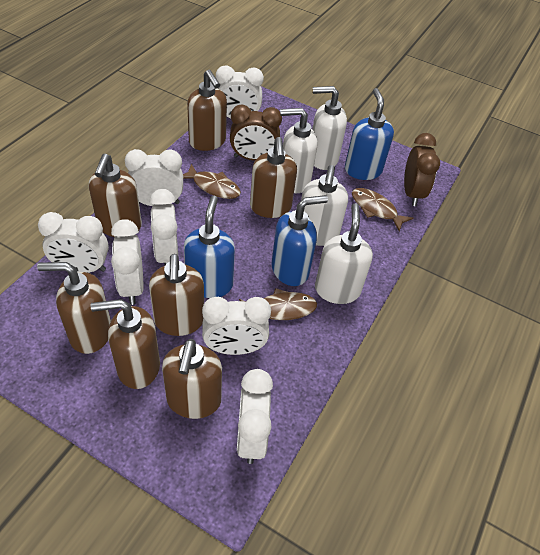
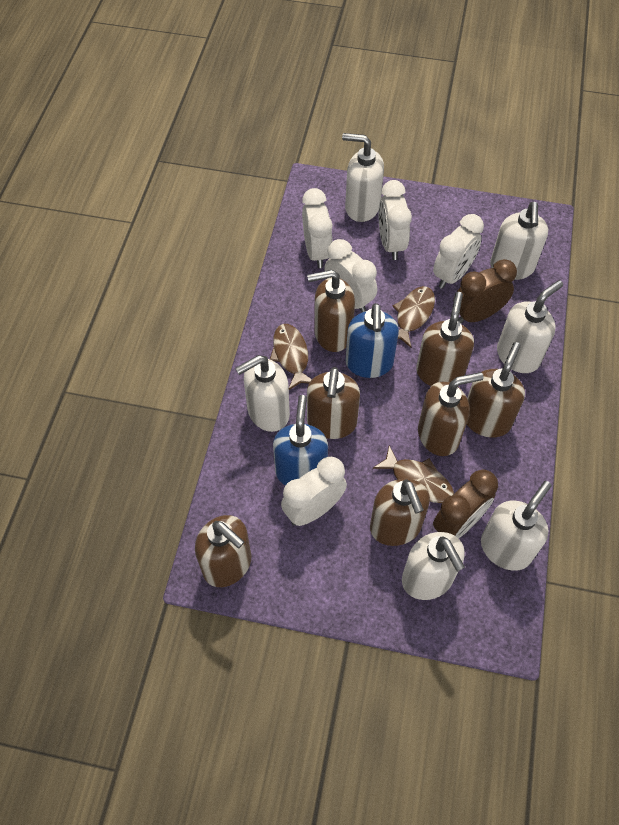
blue soap dispenser: 3 -> 2
white clock: 7 -> 5
white soap dispenser: 4 -> 6

